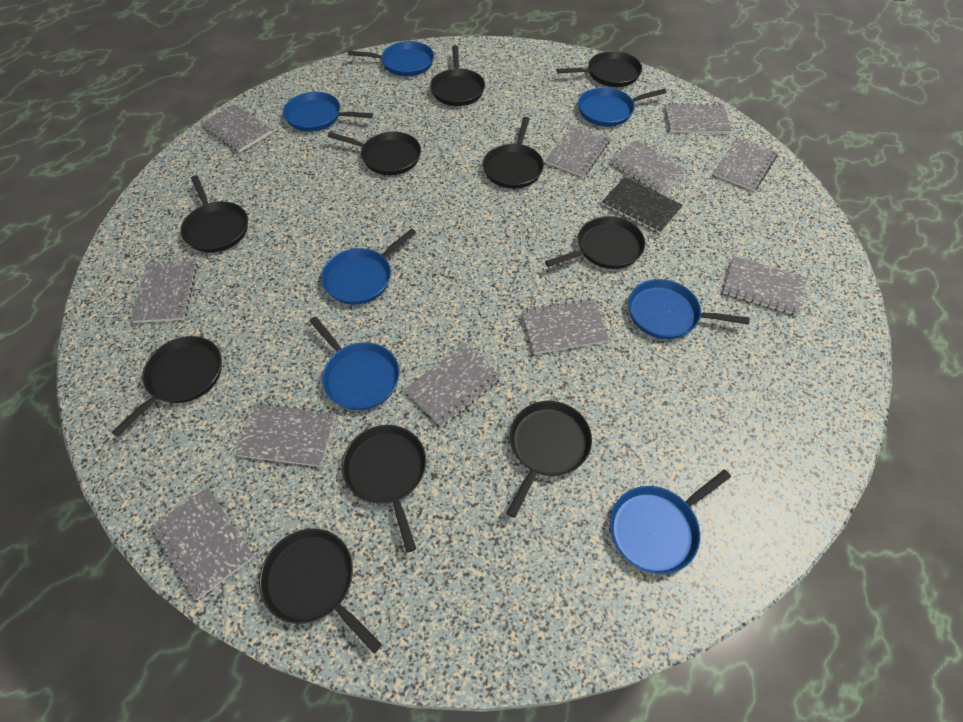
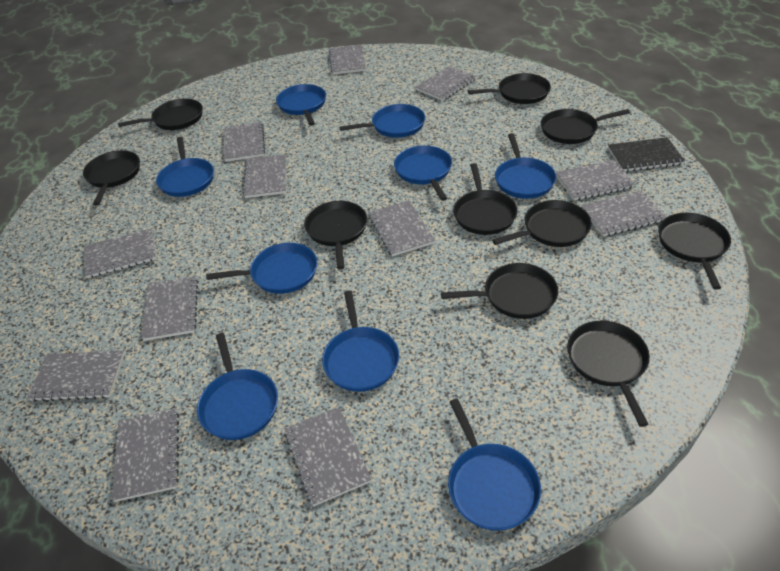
blue pan: 7 -> 9
grey notebook: 11 -> 12

